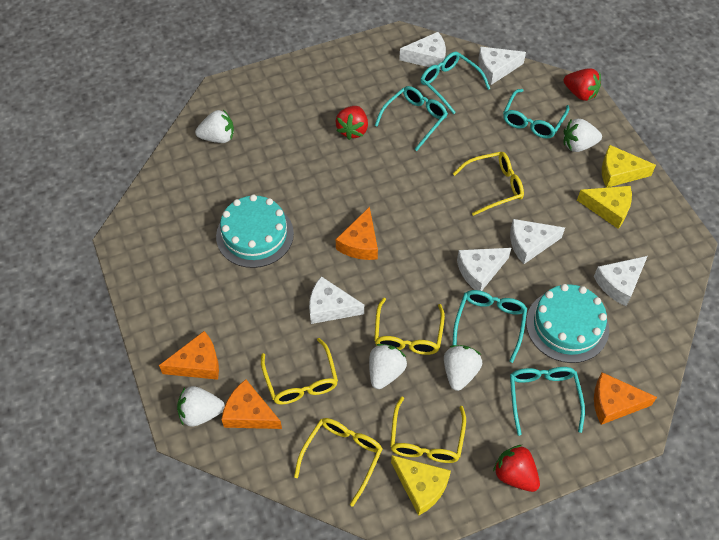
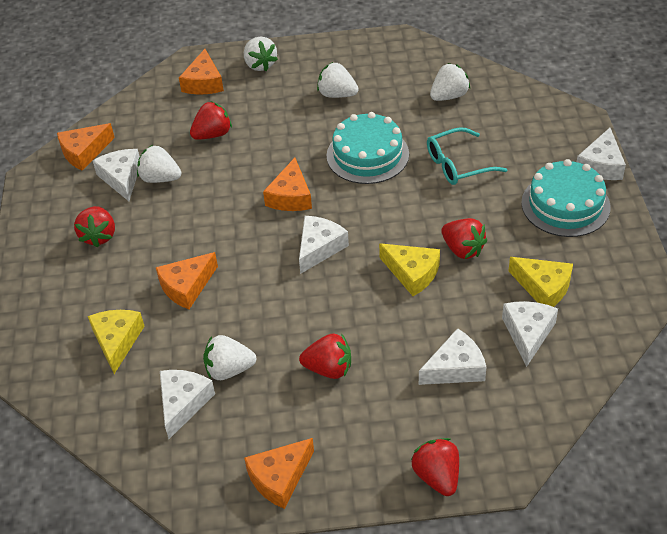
orange cheese: 4 -> 5
red strawberry: 3 -> 5
turquoise glasses: 5 -> 1
yellow glasses: 5 -> 0

